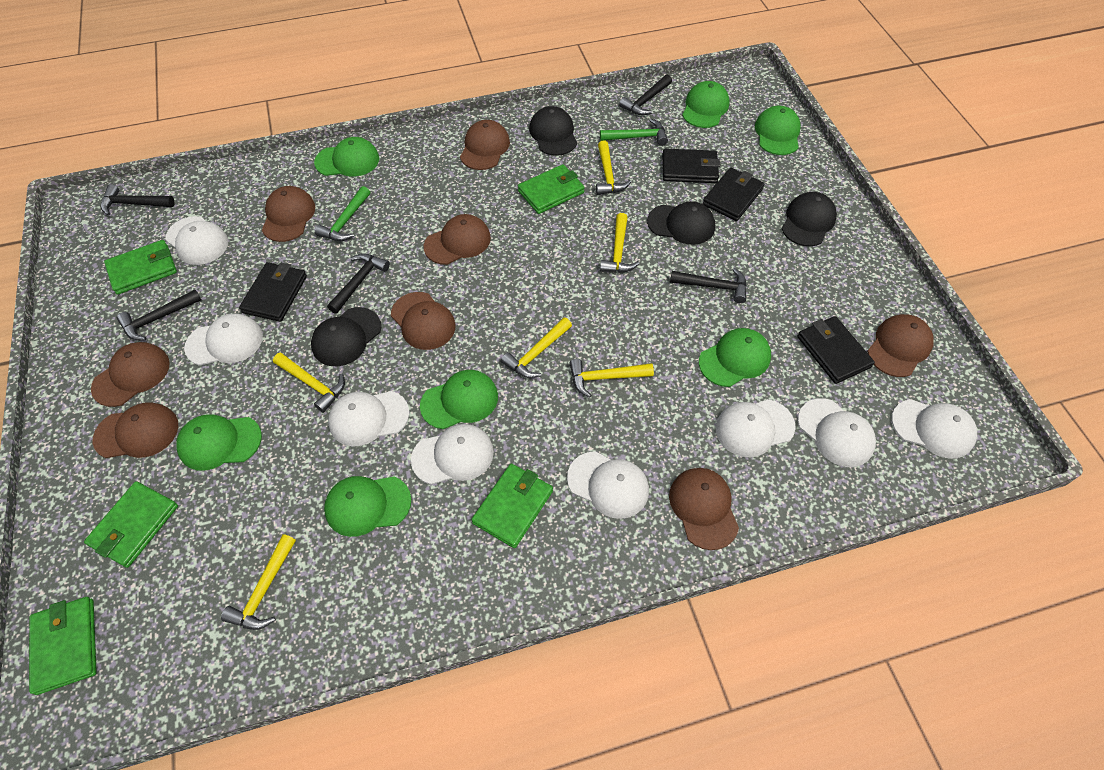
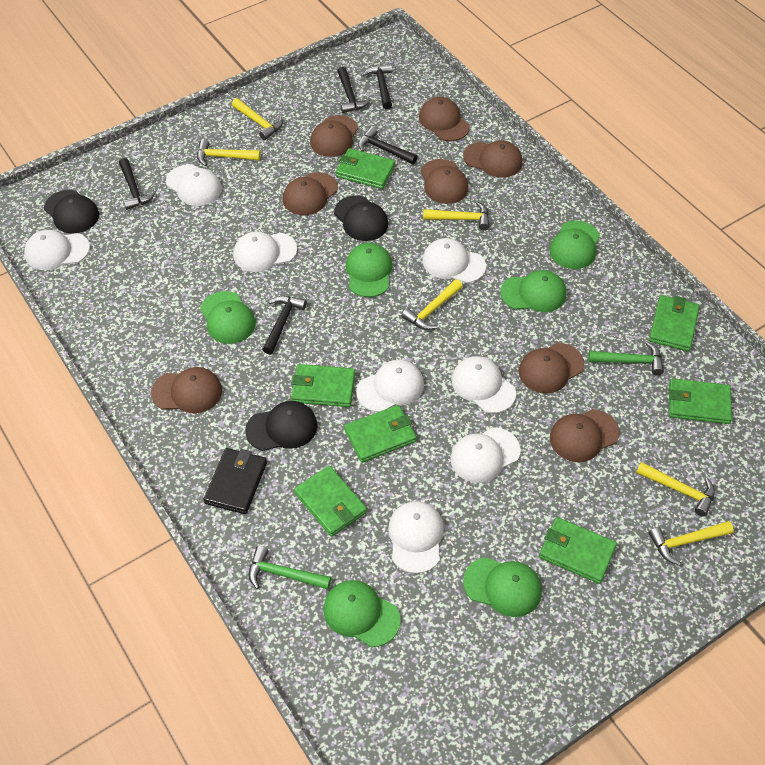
black cap: 4 -> 3
black wallet: 4 -> 1
green cap: 7 -> 6
green wallet: 5 -> 7

